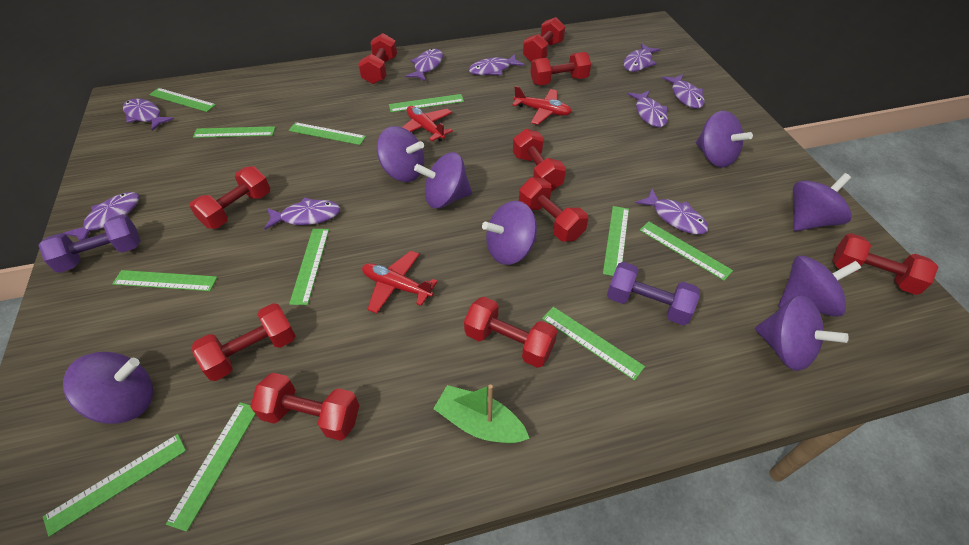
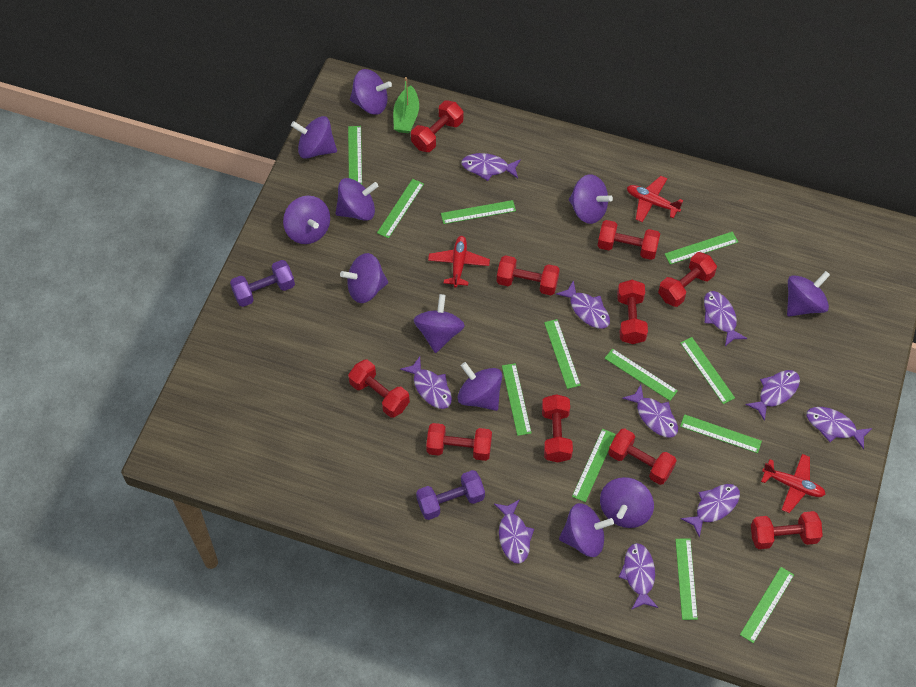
green ruler: 11 -> 12
purple fish: 9 -> 10
purple spinning top: 8 -> 11

